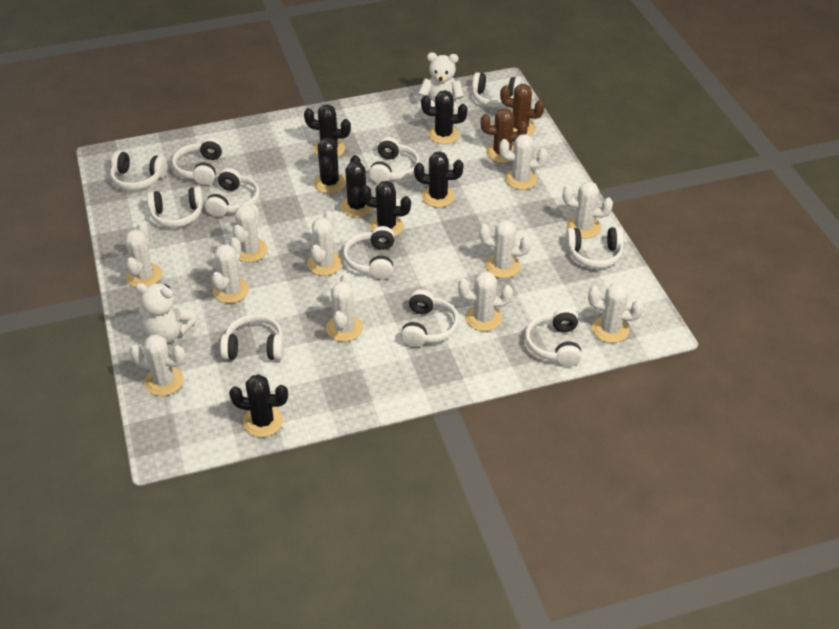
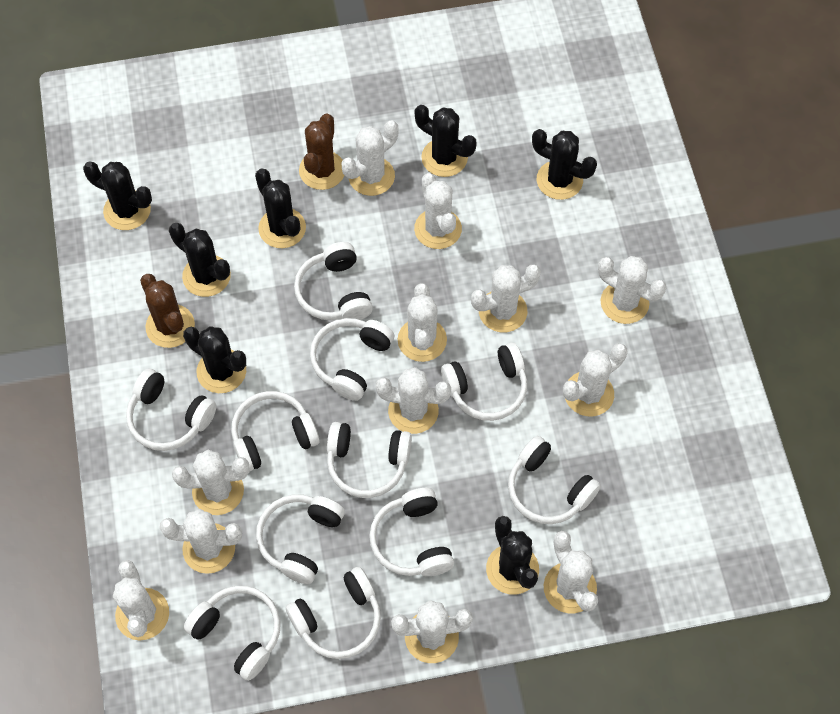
white cactus: 11 -> 12
white teddy bear: 2 -> 0

